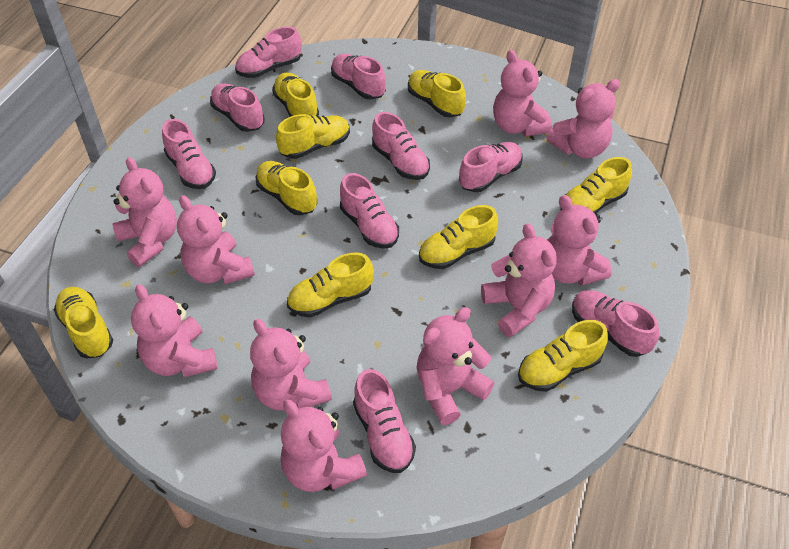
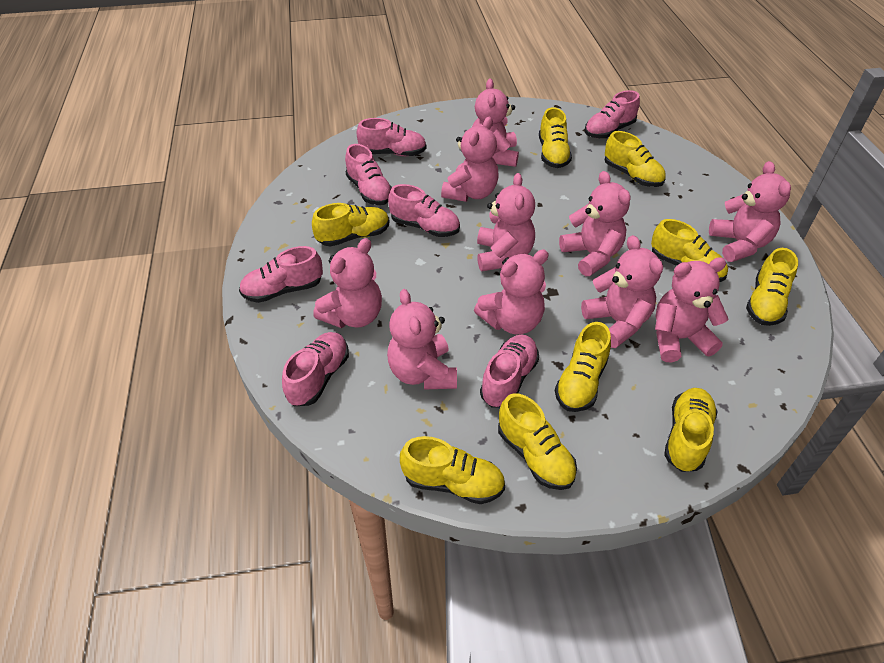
pink shoe: 9 -> 7

